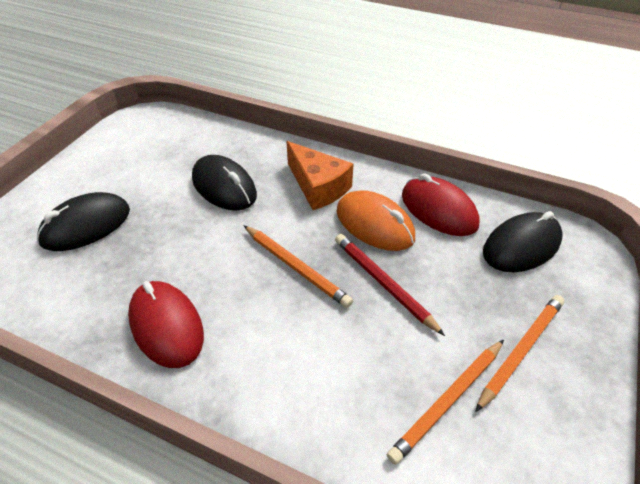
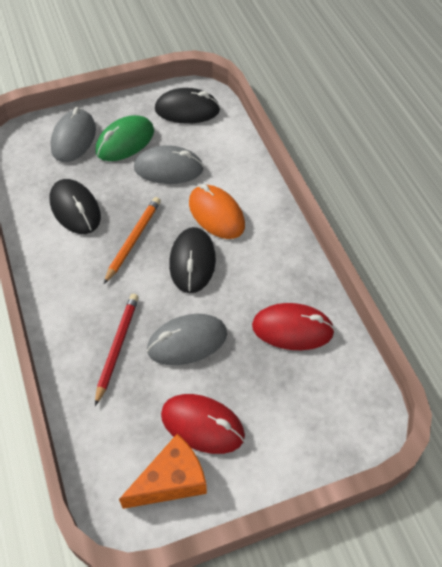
green mouse: 0 -> 1
grey mouse: 0 -> 3
orange pencil: 3 -> 1

